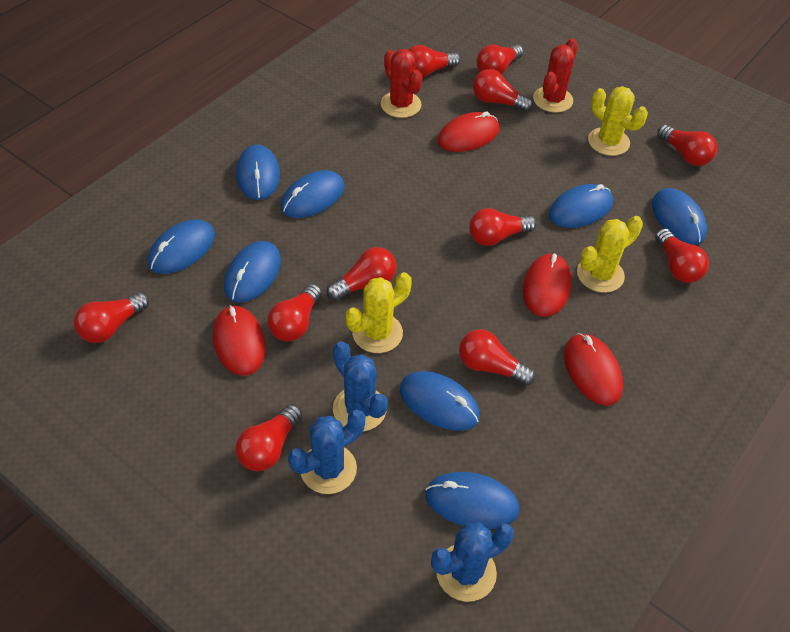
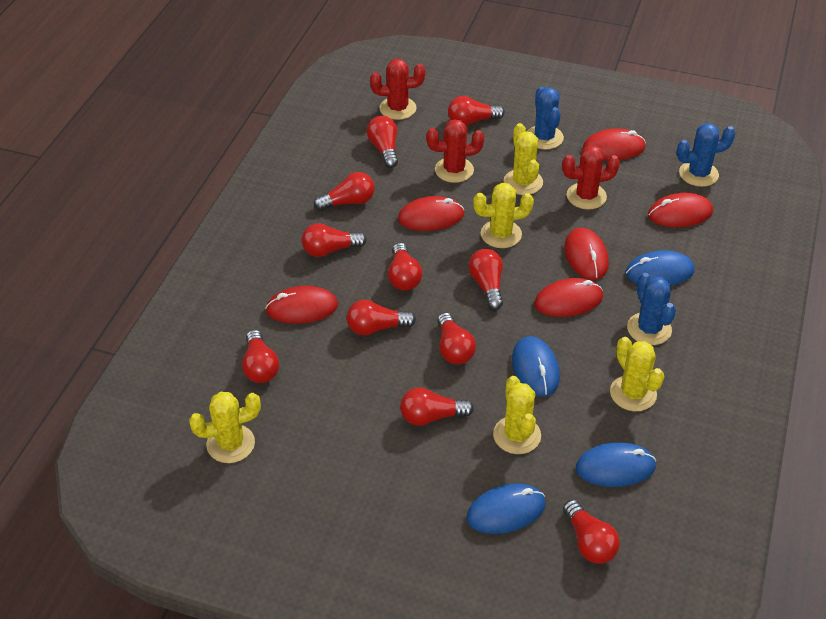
blue mouse: 8 -> 4
red cactus: 2 -> 3
red mouse: 4 -> 6
yellow cactus: 3 -> 5

